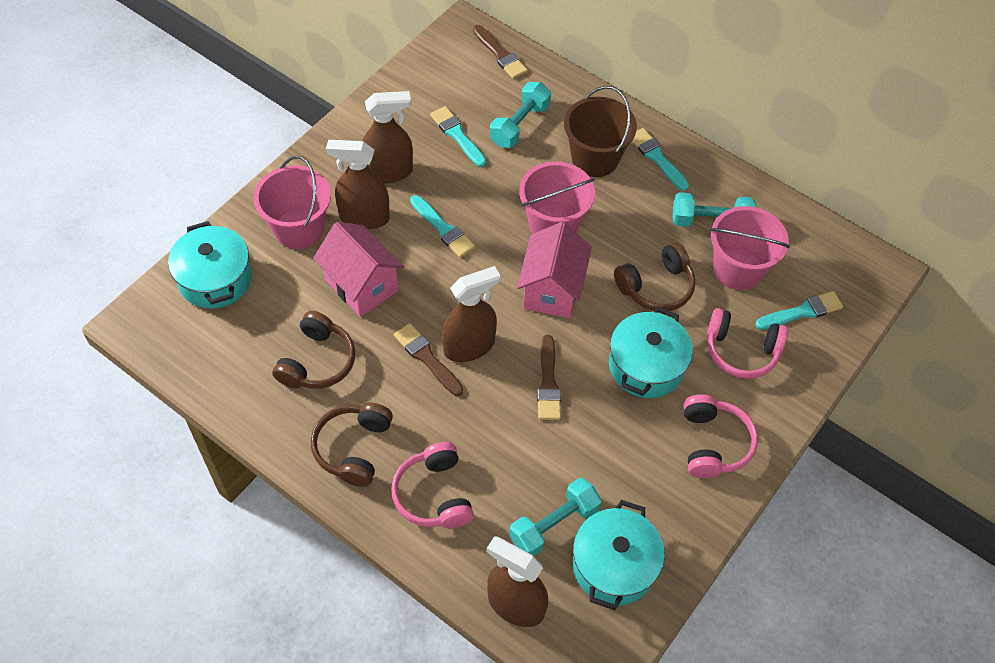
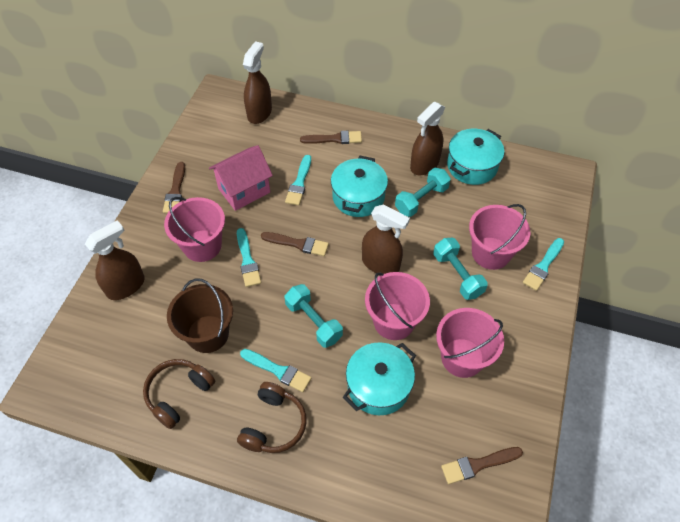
brown brush: 3 -> 4
brown headphones: 3 -> 2
pink bucket: 3 -> 4
pink headphones: 3 -> 0
pink house: 2 -> 1

